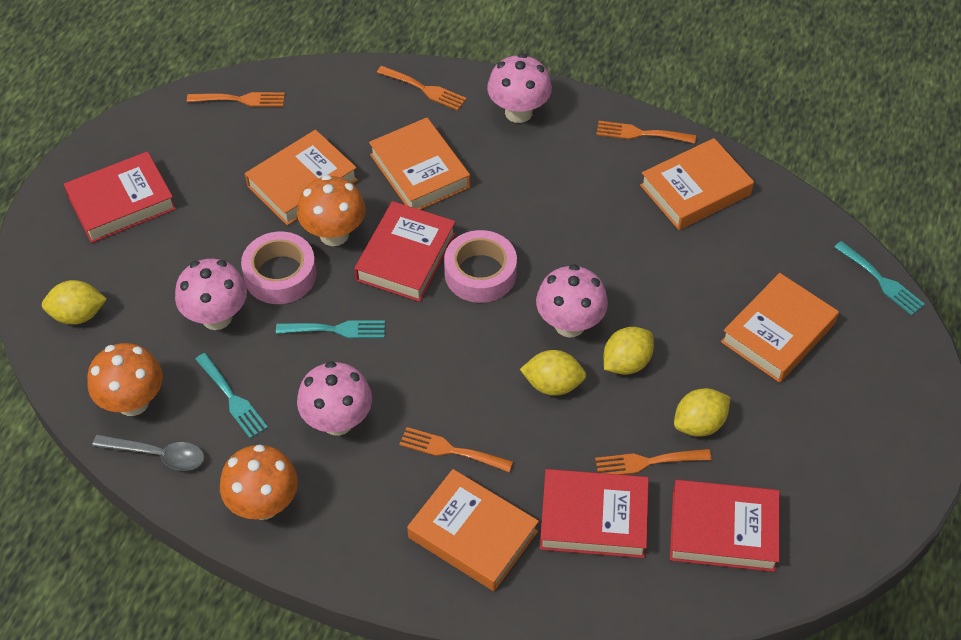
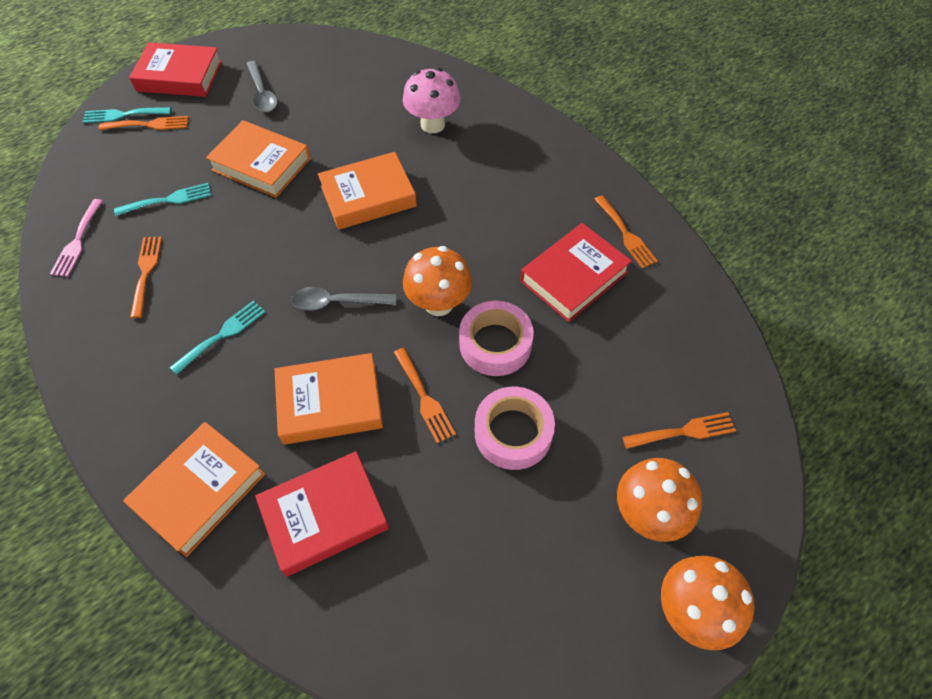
grey spoon: 1 -> 2
orange book: 5 -> 4
pink fork: 0 -> 1
pink mushroom: 4 -> 1
red book: 4 -> 3
yellow lemon: 4 -> 0

